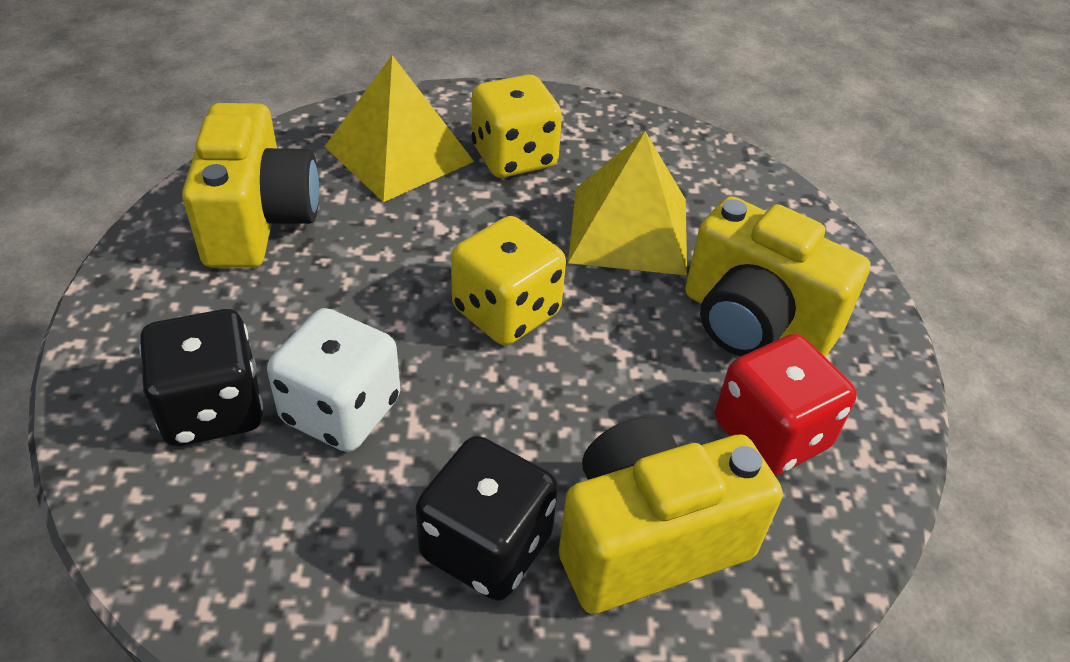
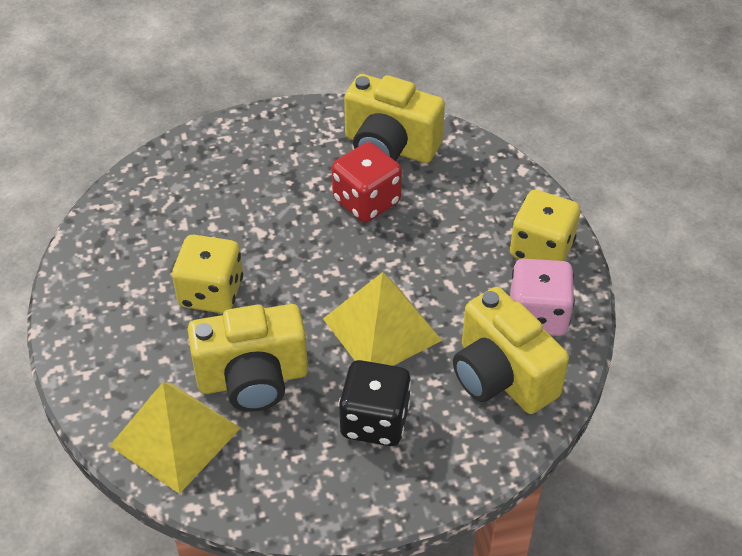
black dice: 2 -> 1
pink dice: 0 -> 1
white dice: 1 -> 0

